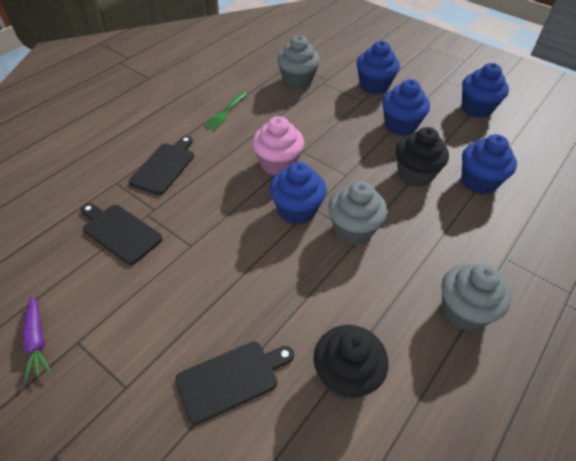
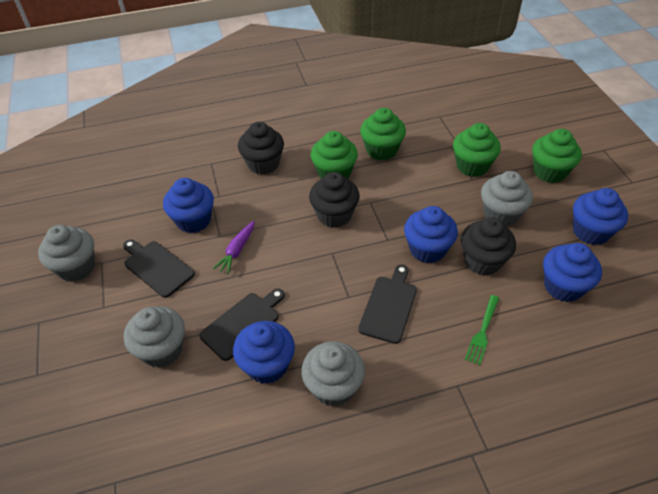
black cupcake: 2 -> 3
green cupcake: 0 -> 4
grey cupcake: 3 -> 4
pink cupcake: 1 -> 0

